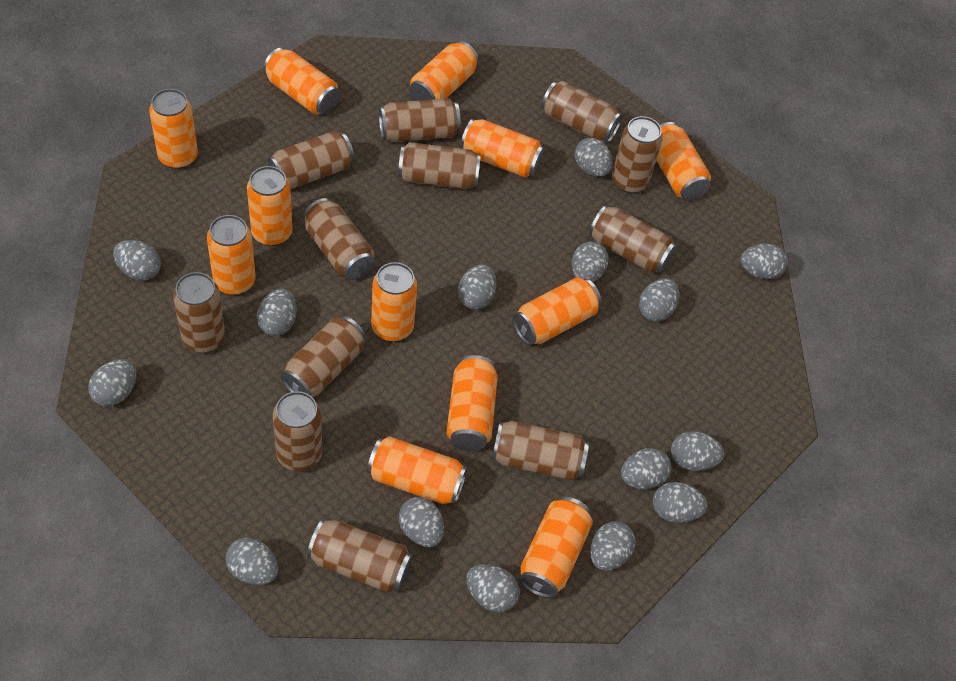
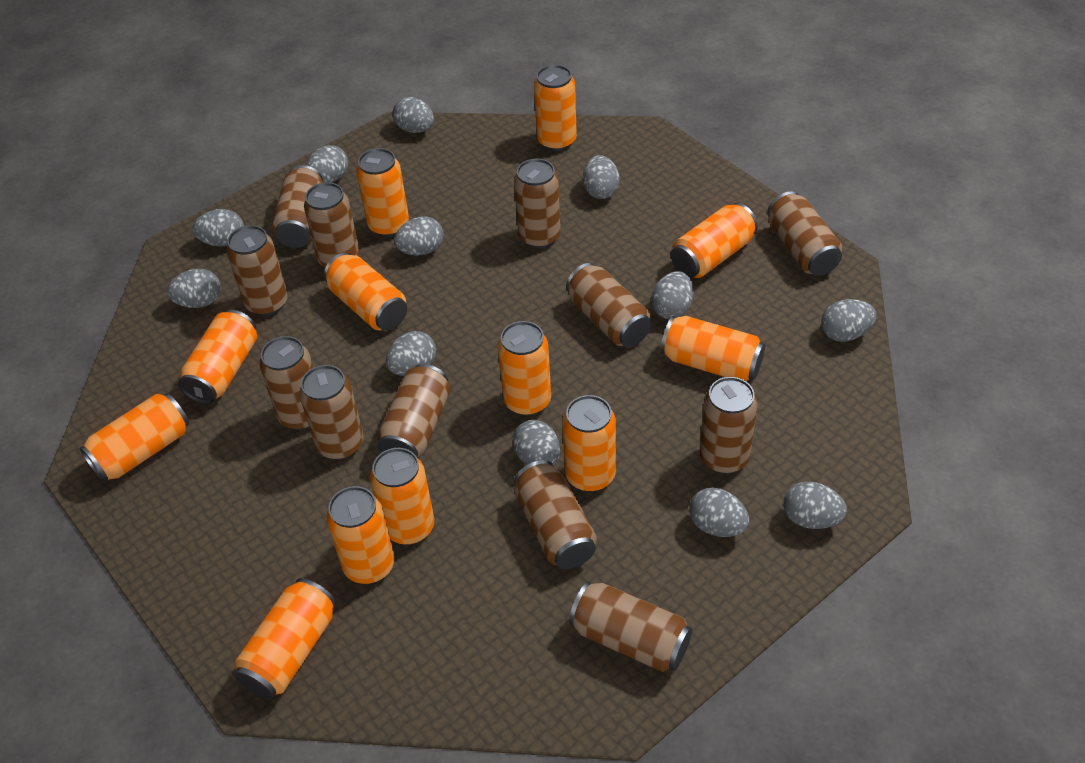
grey egg: 15 -> 12

